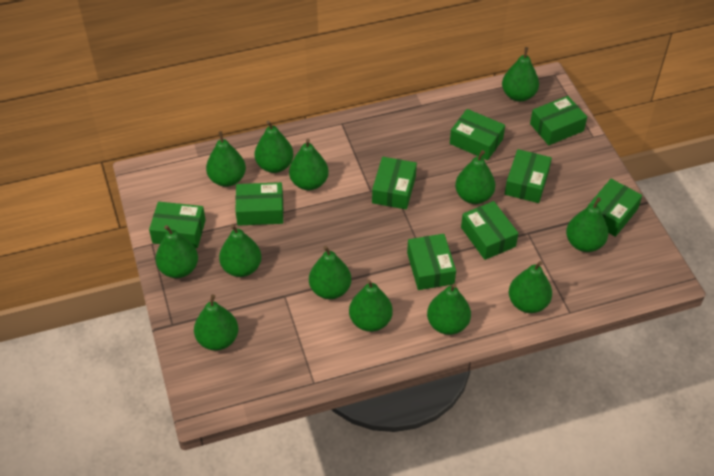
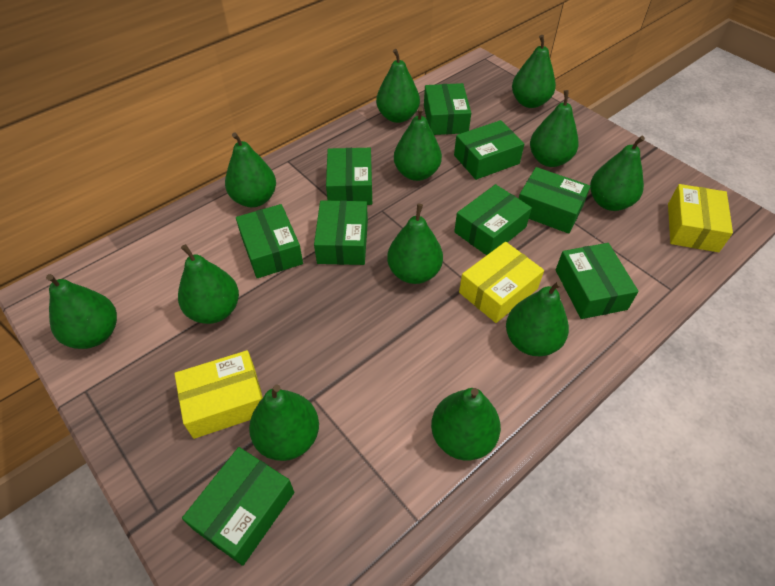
green pear: 13 -> 12
yellow box: 0 -> 3

